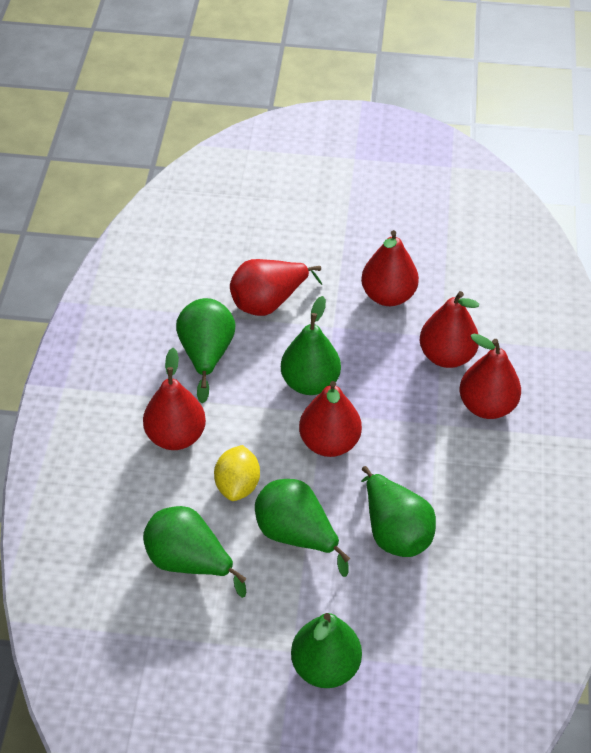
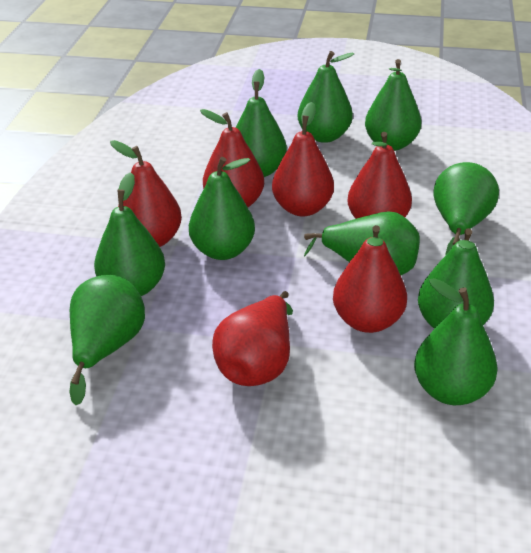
green pear: 6 -> 10
yellow lemon: 1 -> 0

